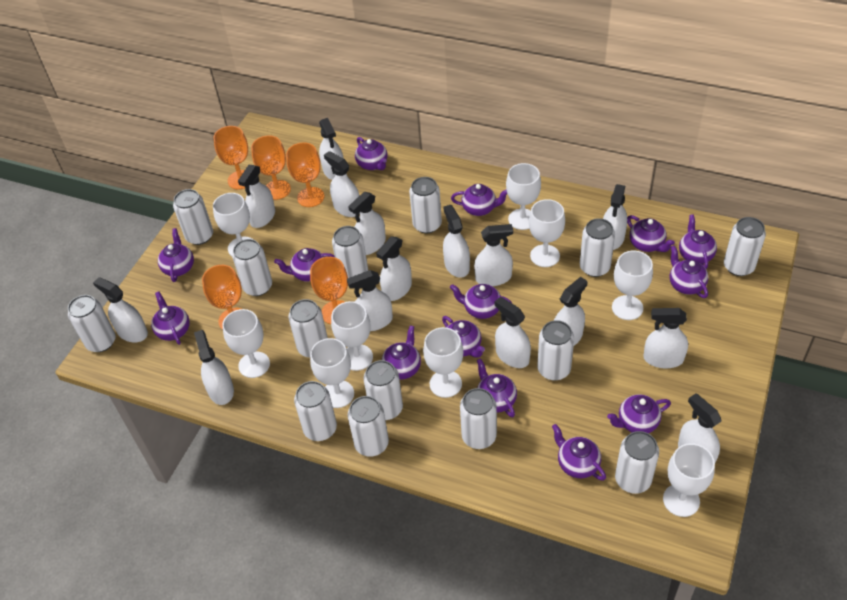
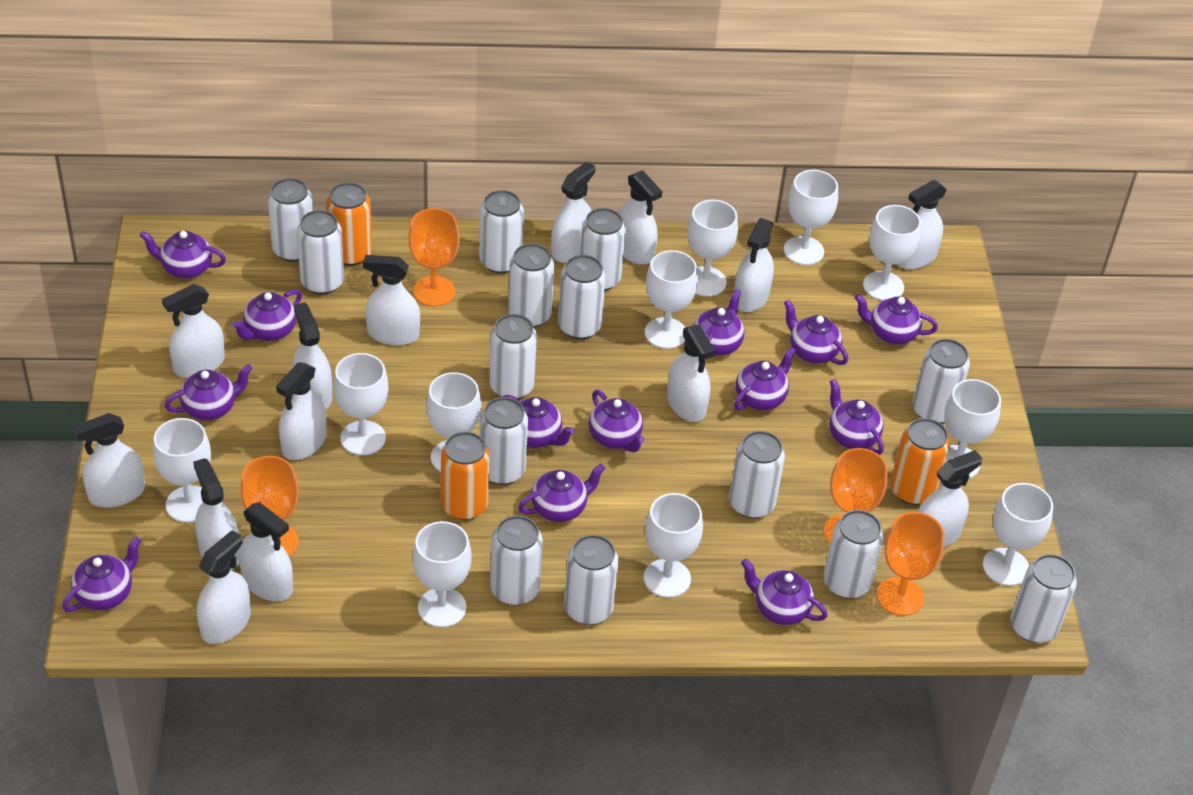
orange can: 0 -> 3
orange goblet: 5 -> 4
purple teapot: 14 -> 13
white goblet: 9 -> 11
white spray bottle: 15 -> 14

